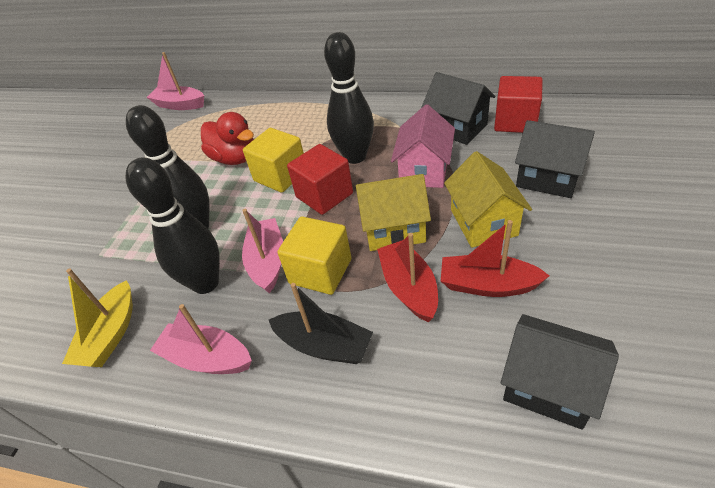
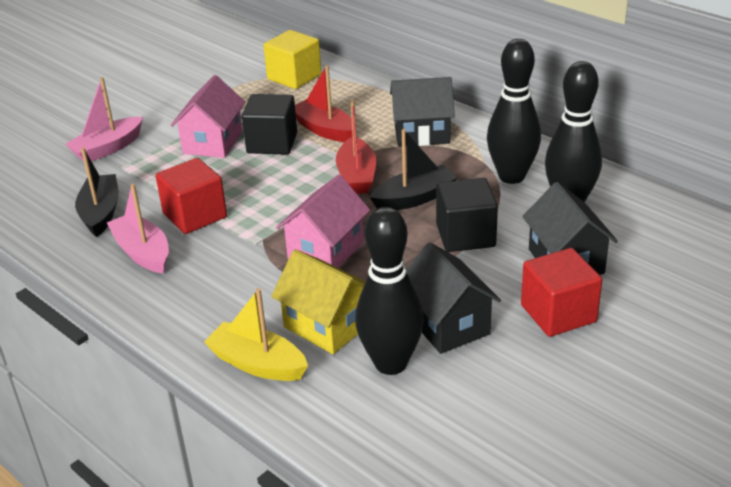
black boat: 1 -> 2
black cube: 0 -> 2
pink boat: 3 -> 2
pink house: 1 -> 2
red duck: 1 -> 0
yellow cube: 2 -> 1
yellow house: 2 -> 1

